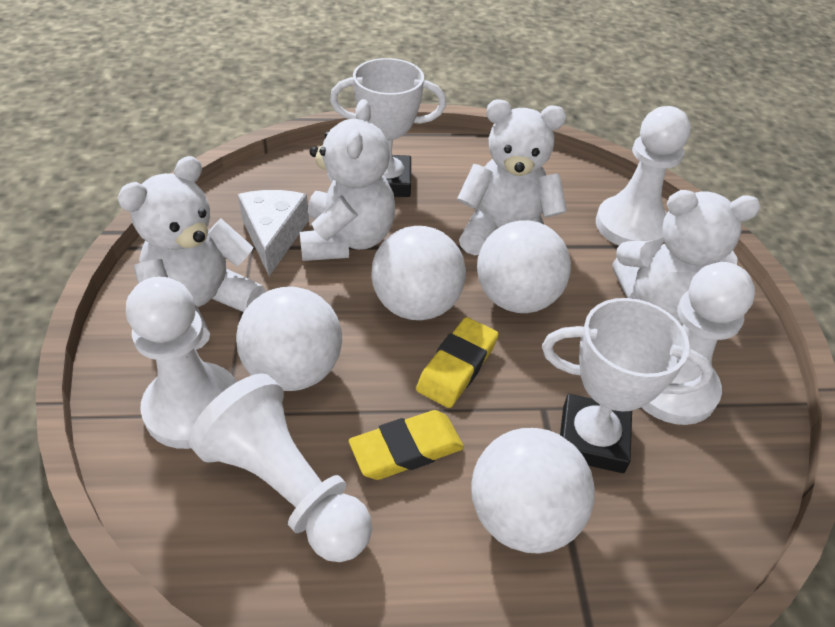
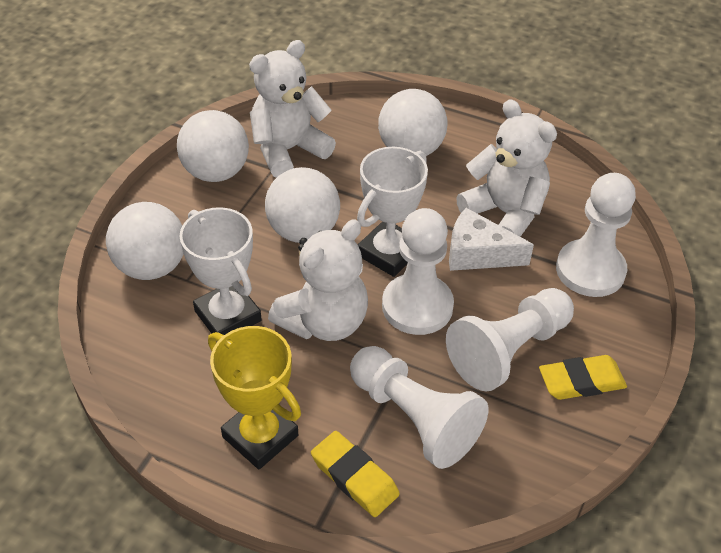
white teddy bear: 4 -> 3
yellow trophy: 0 -> 1

